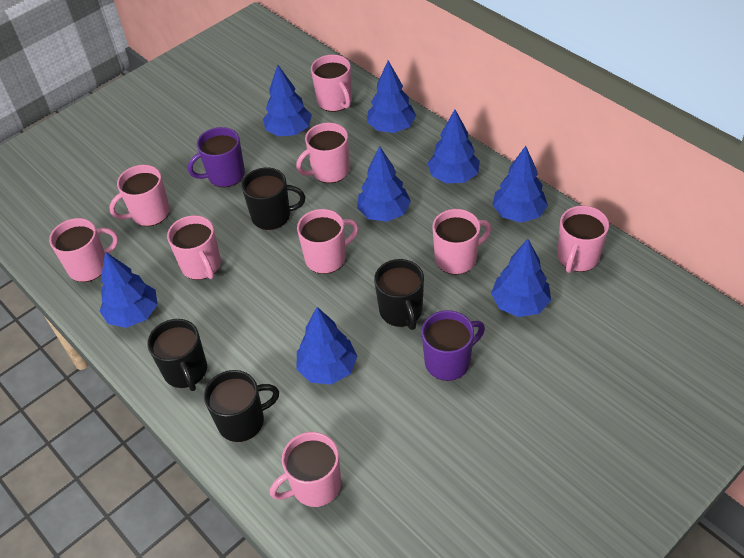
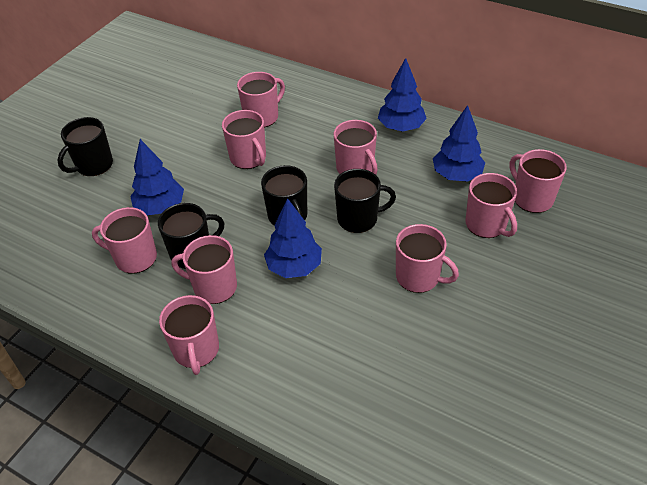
blue tree: 8 -> 4
purple mug: 2 -> 0

